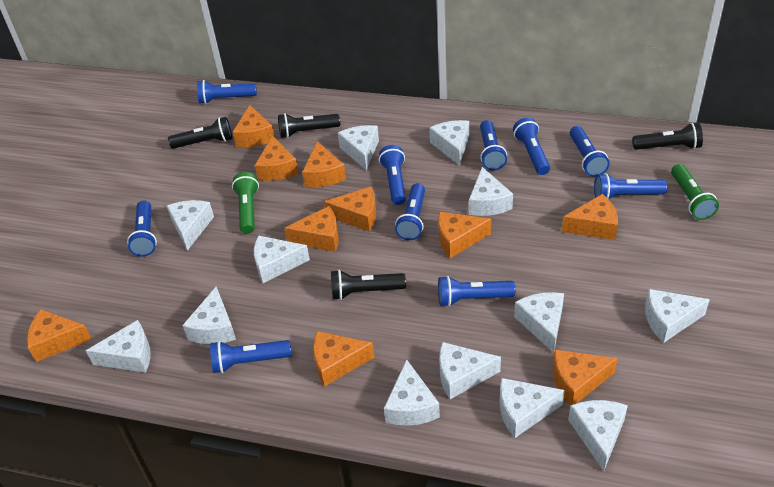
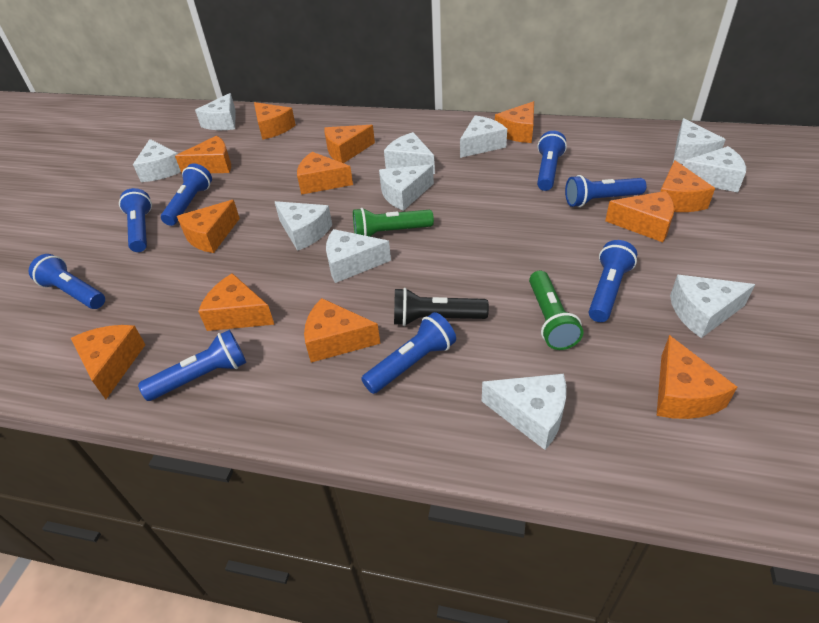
black flashlight: 4 -> 1
blue flashlight: 10 -> 8
orange cheese: 10 -> 12
white cheese: 13 -> 11

